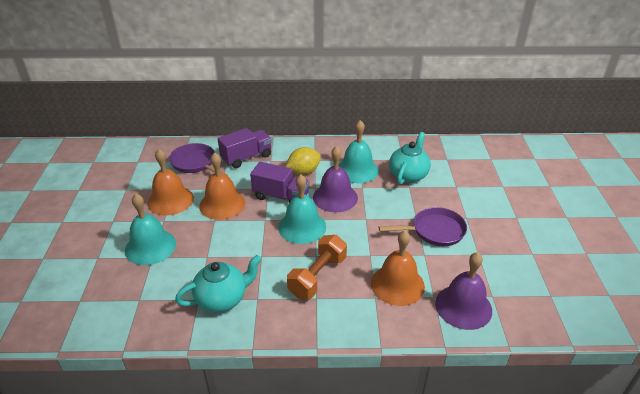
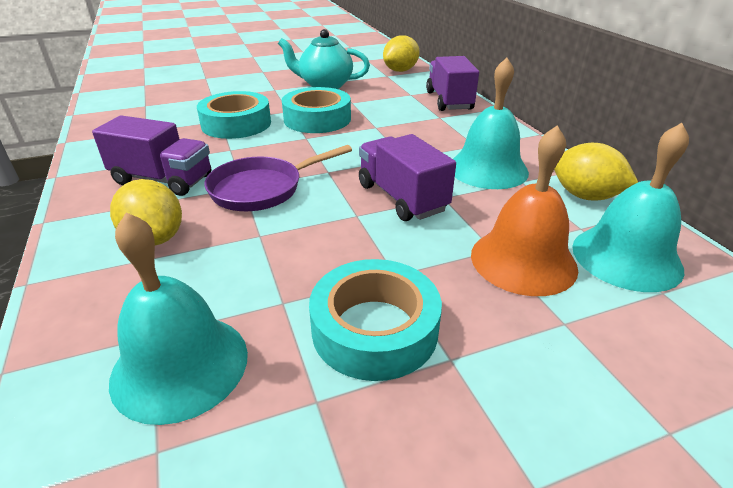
orange bell: 3 -> 1
orange dumbbell: 1 -> 0
purple bell: 2 -> 0
purple pan: 2 -> 1
purple truck: 2 -> 3
turquoise tape: 0 -> 3
turquoise teapot: 2 -> 1
yellow lemon: 1 -> 3

